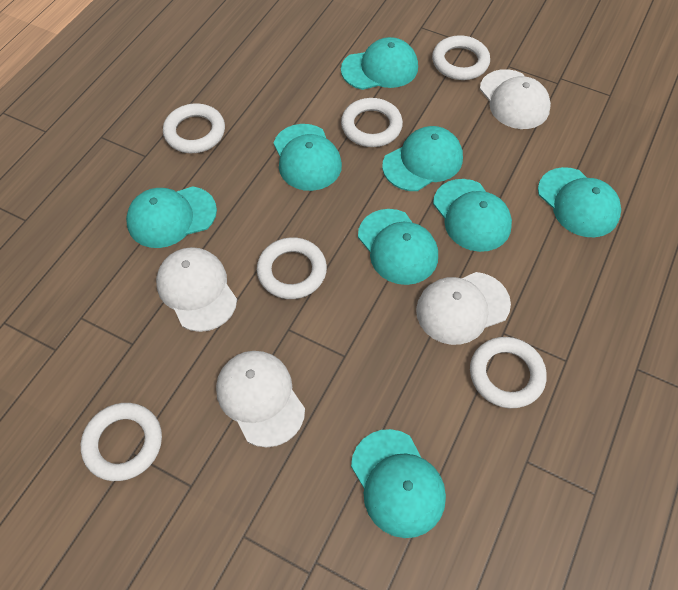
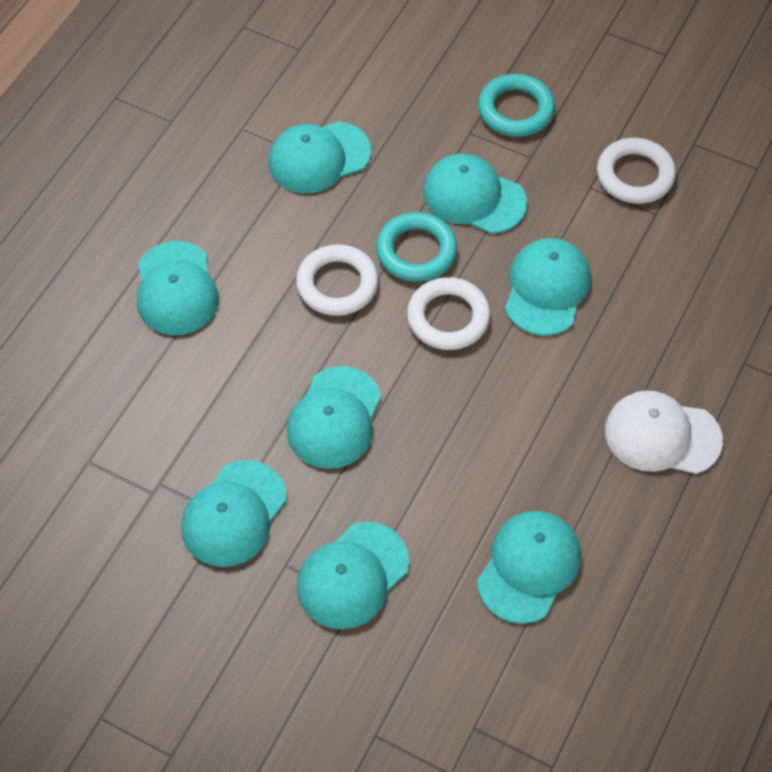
turquoise ring: 0 -> 2
white cap: 4 -> 1
white ring: 6 -> 3

